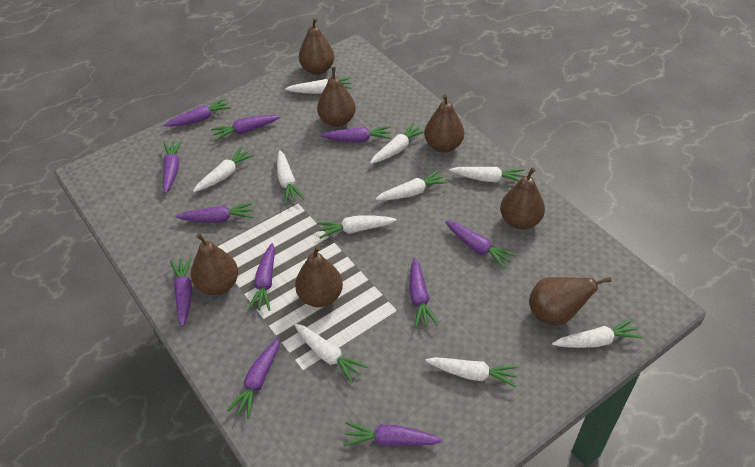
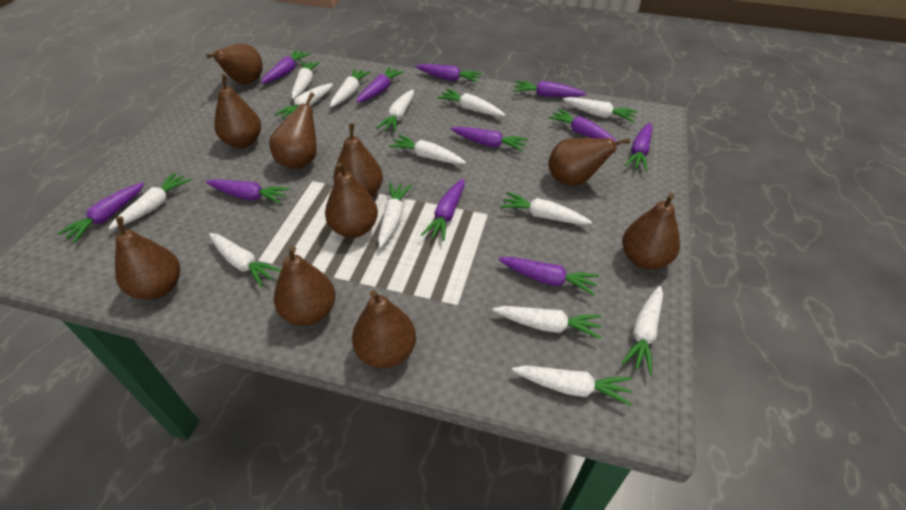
brown pear: 7 -> 10
white carrot: 10 -> 14

